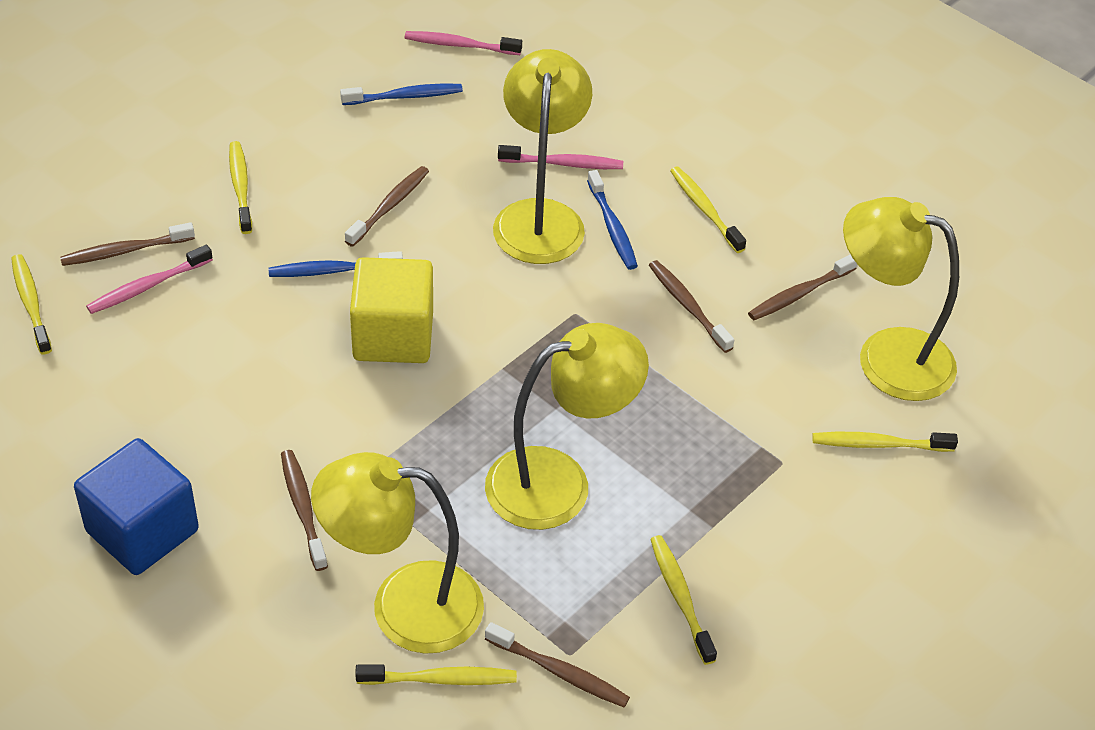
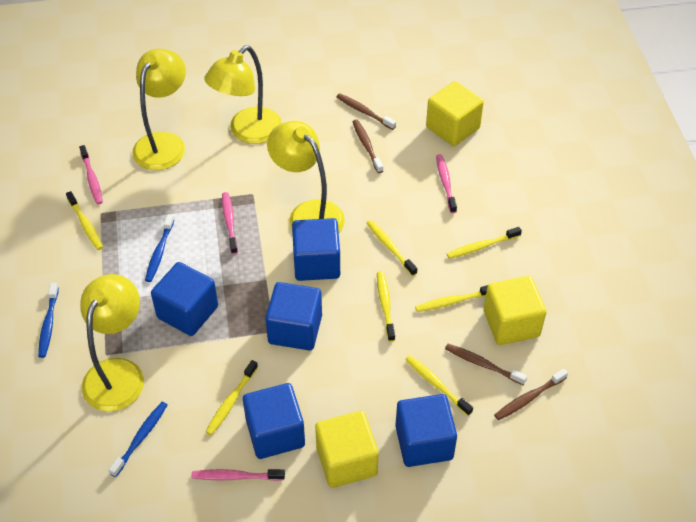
blue cube: 1 -> 5
brown toothbrush: 6 -> 4
pink toothbrush: 3 -> 4
yellow cube: 1 -> 3
yellow toothbrush: 6 -> 7

